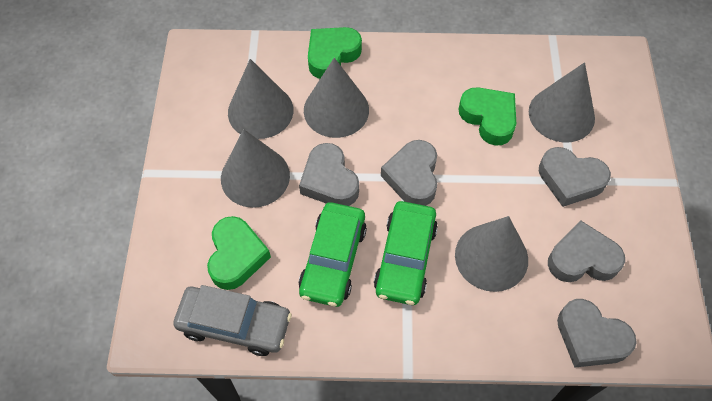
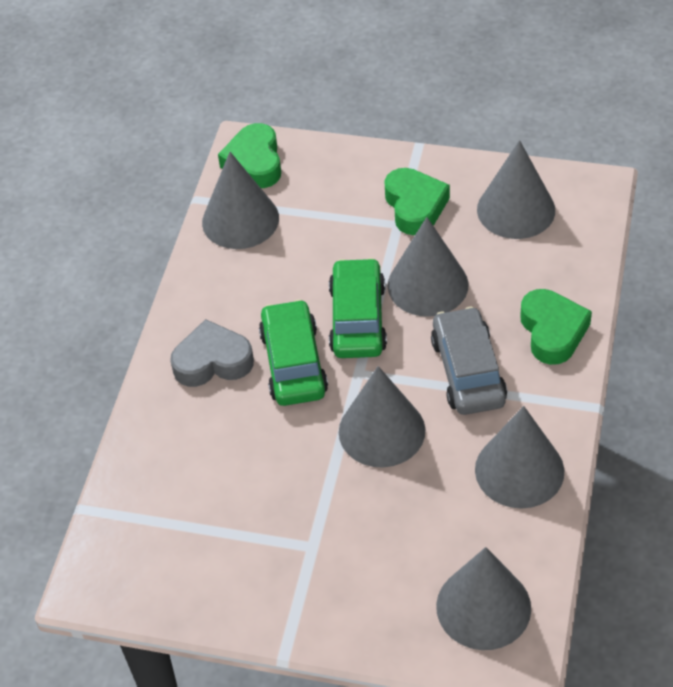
grey cone: 5 -> 6
grey heart: 5 -> 1

